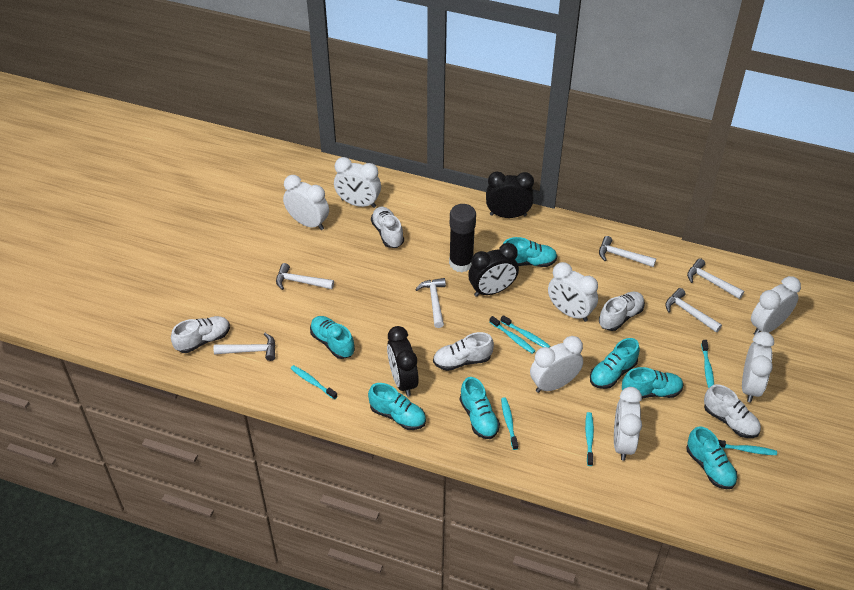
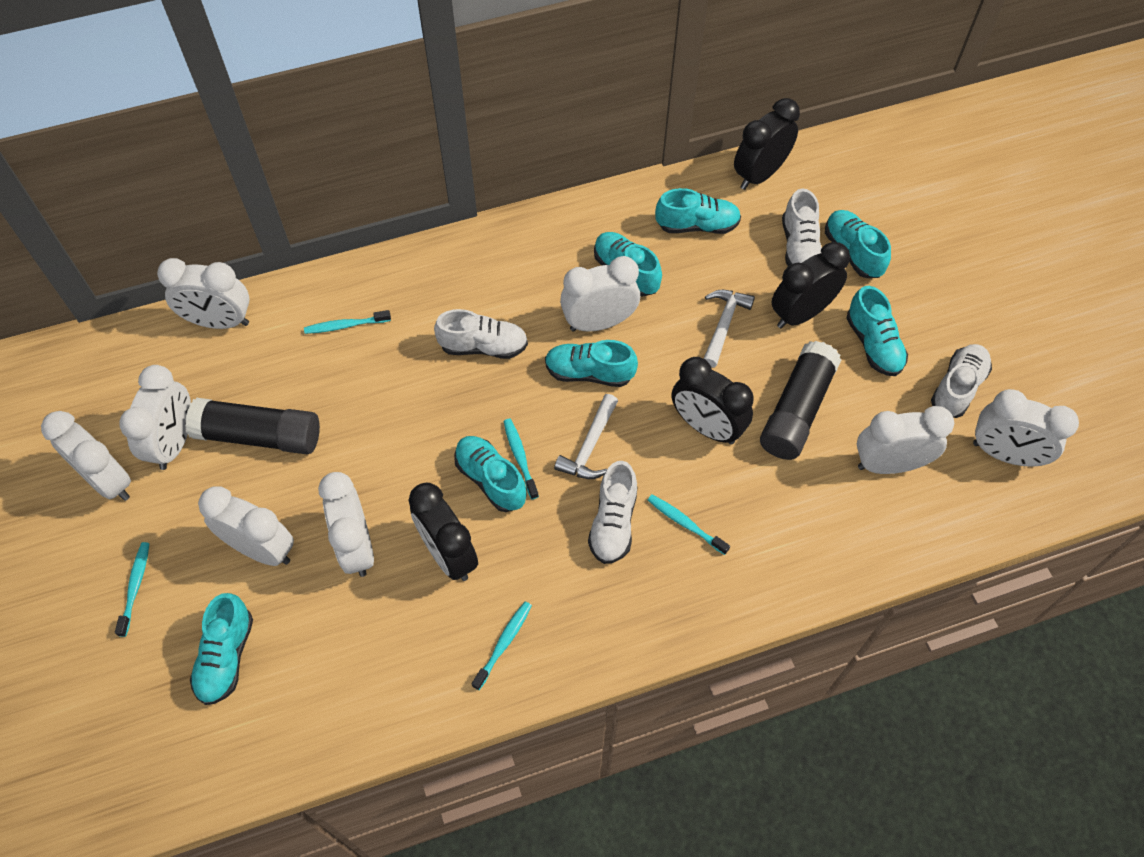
black clock: 3 -> 4
black glue stick: 1 -> 2
turquoise toothbrush: 7 -> 5
white clock: 7 -> 8
white hammer: 6 -> 2
white shoe: 5 -> 4

